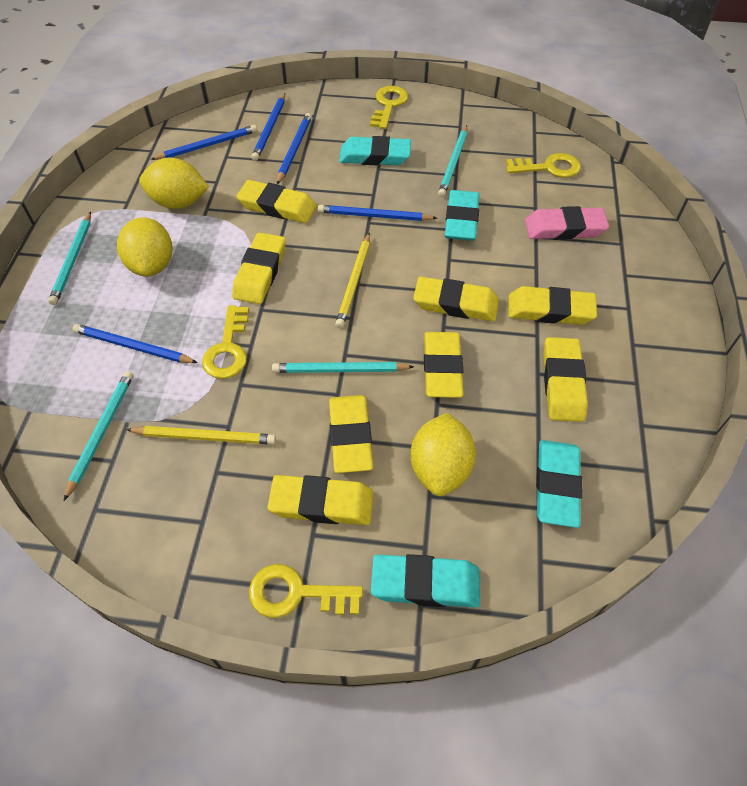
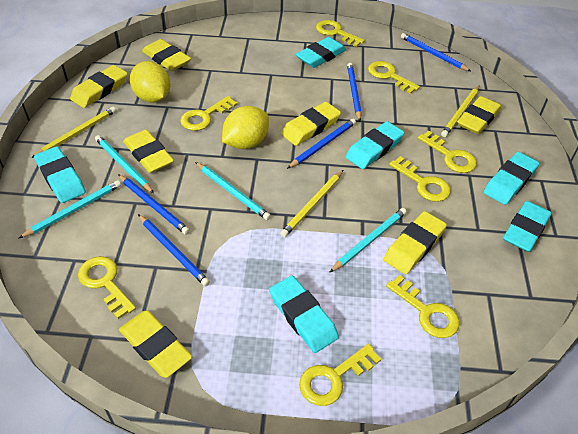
pink eraser: 1 -> 0
turquoise eraser: 4 -> 6
yellow eraser: 8 -> 7
yellow key: 4 -> 8
yellow lemon: 3 -> 2
yellow pencil: 2 -> 3

